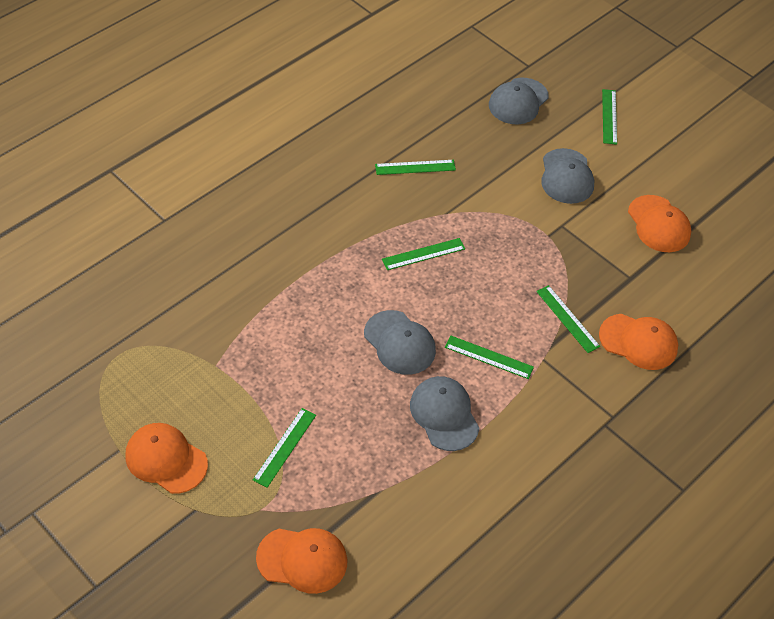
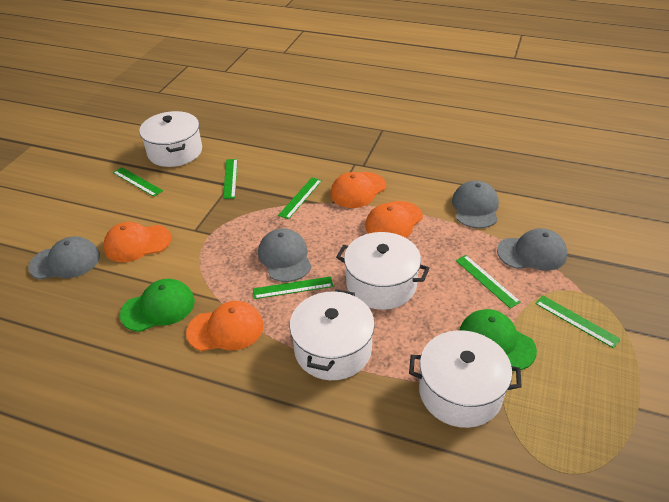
green cap: 0 -> 2
white pot: 0 -> 4

